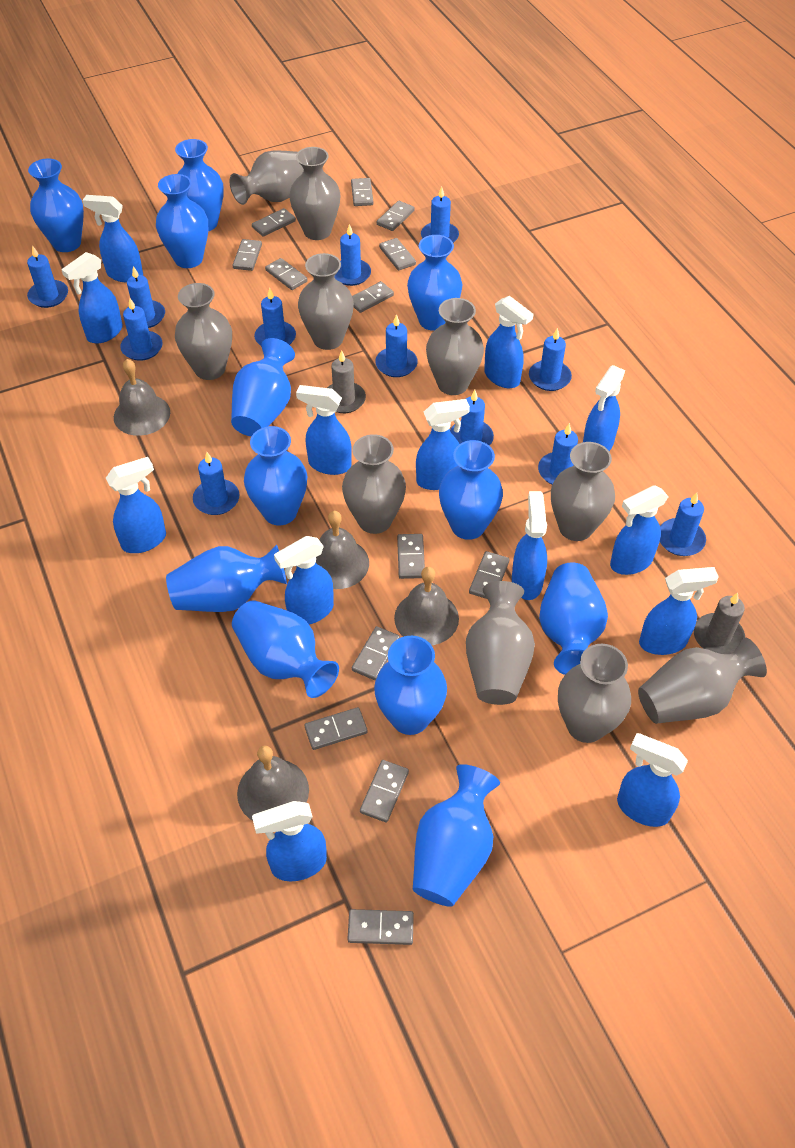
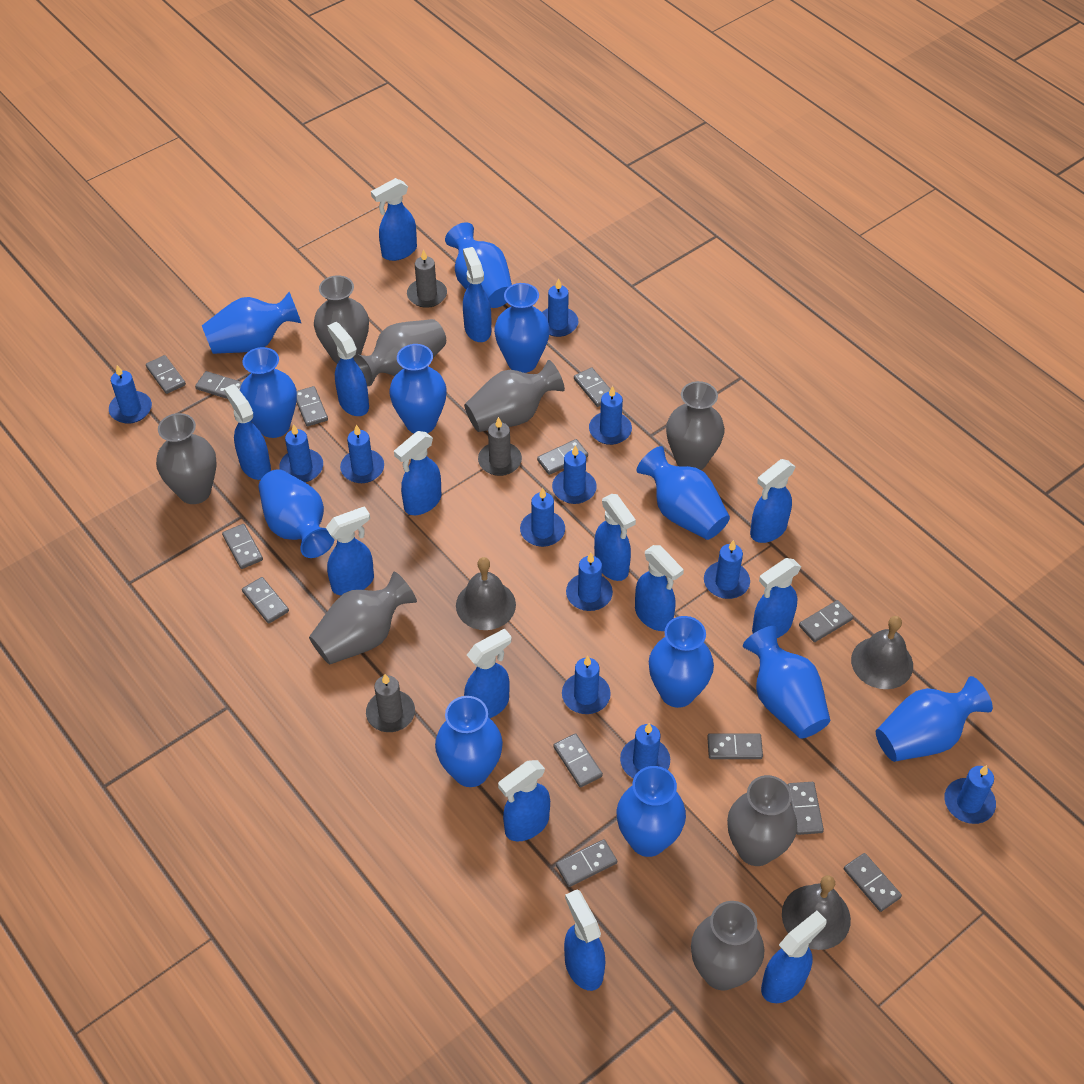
blue spray bottle: 13 -> 14
grey bell: 4 -> 3
grey candle: 2 -> 3
grey vase: 10 -> 8

